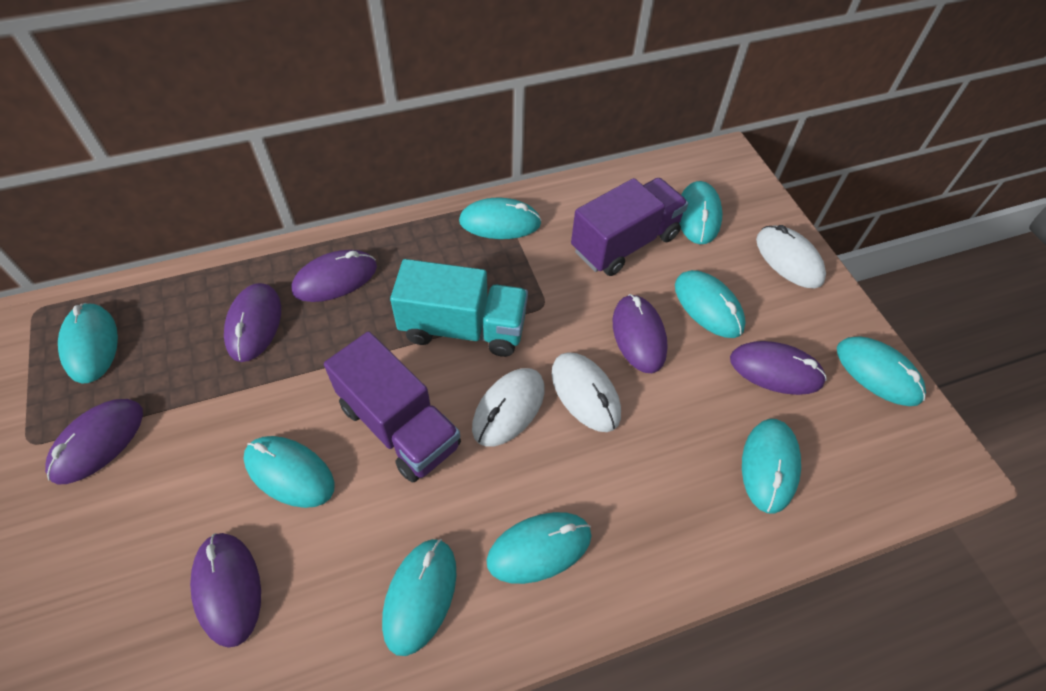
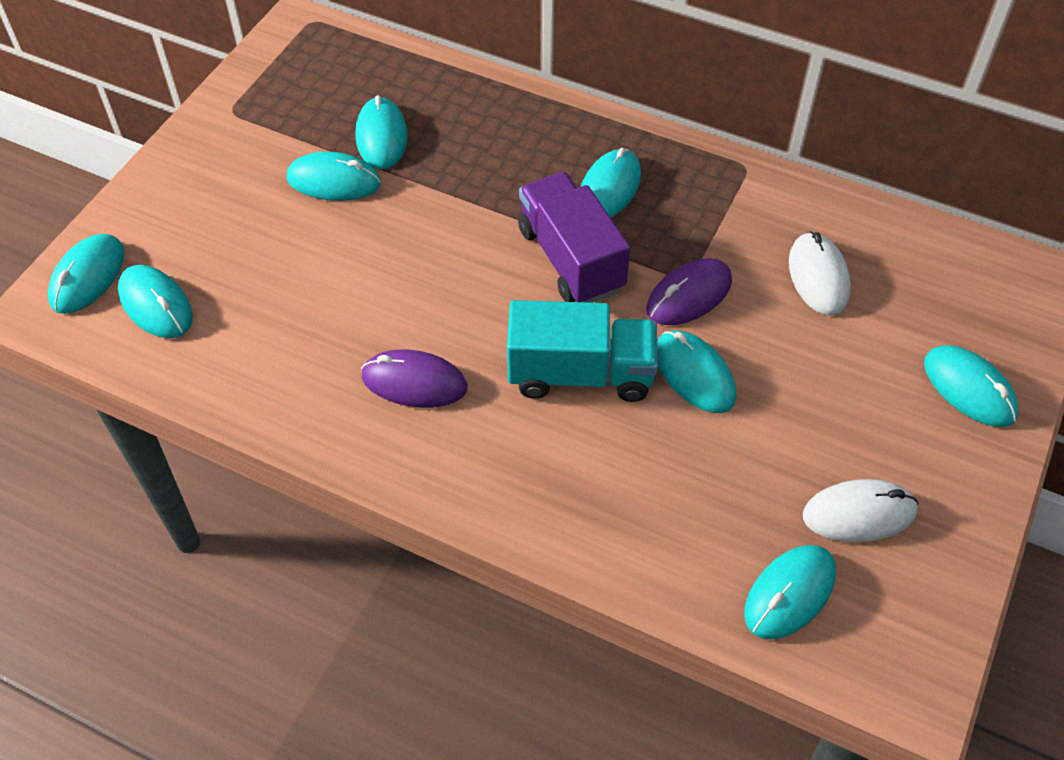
purple mouse: 6 -> 2
purple truck: 2 -> 1
turquoise mouse: 9 -> 8
white mouse: 3 -> 2

